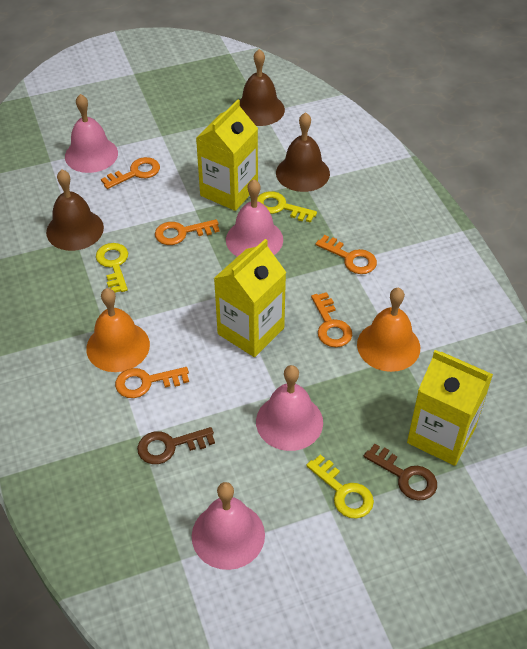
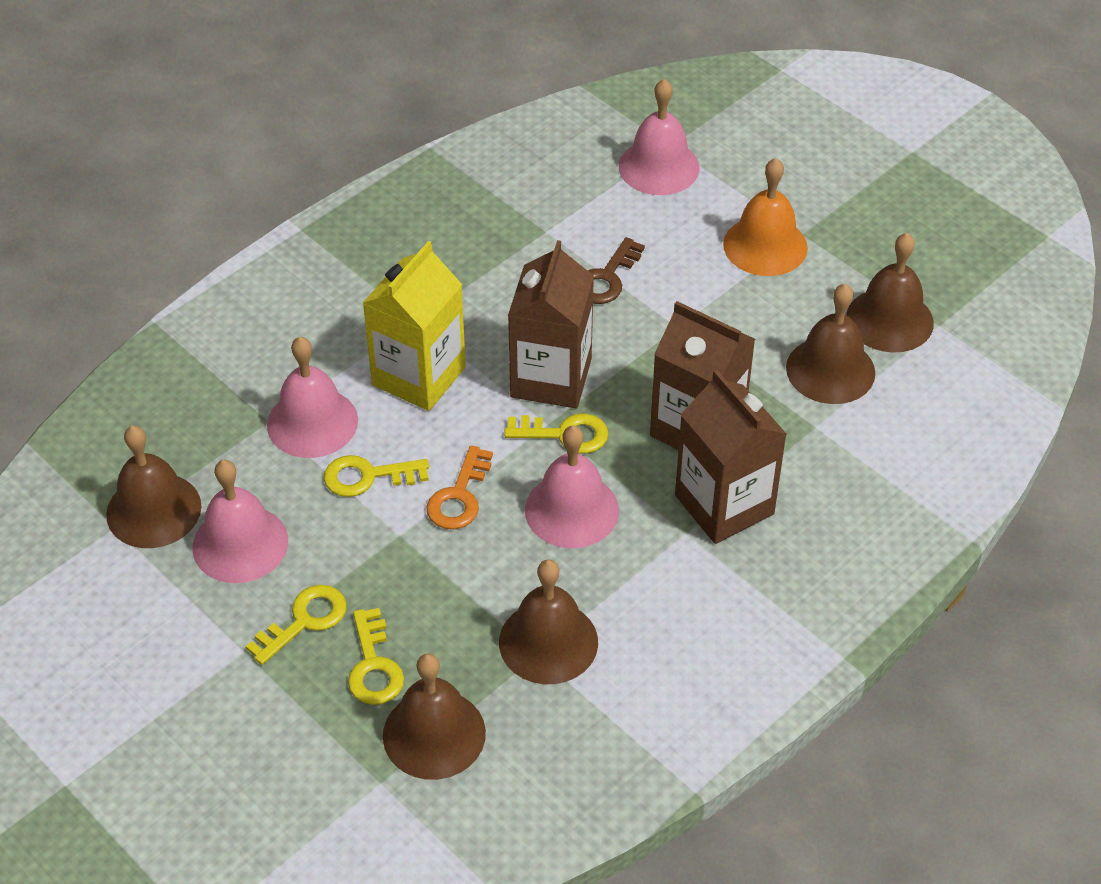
brown bell: 3 -> 5
brown carton: 0 -> 3
brown key: 2 -> 1
orange bell: 2 -> 1
orange key: 5 -> 1
yellow carton: 3 -> 1
yellow key: 3 -> 4

